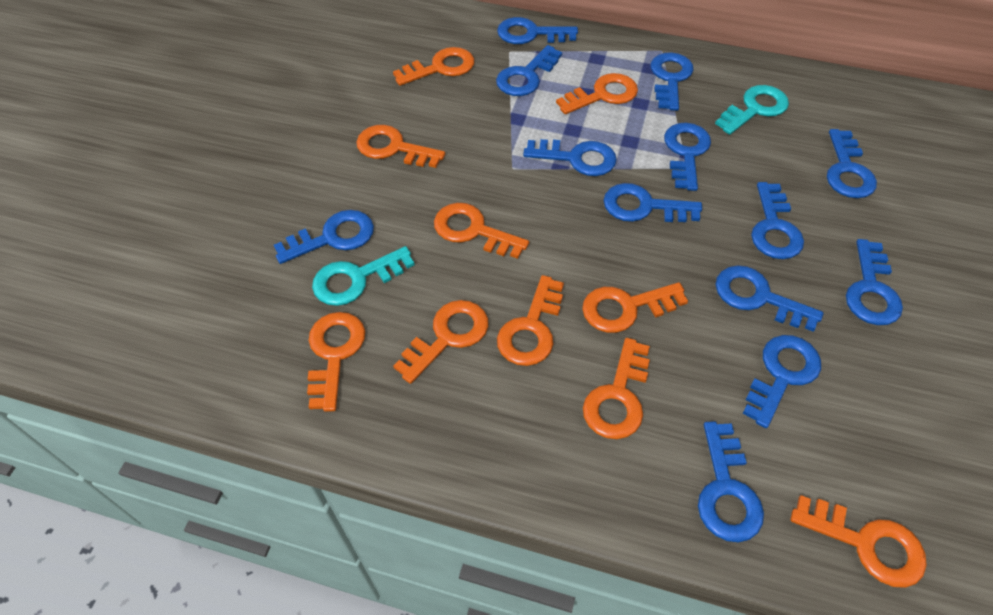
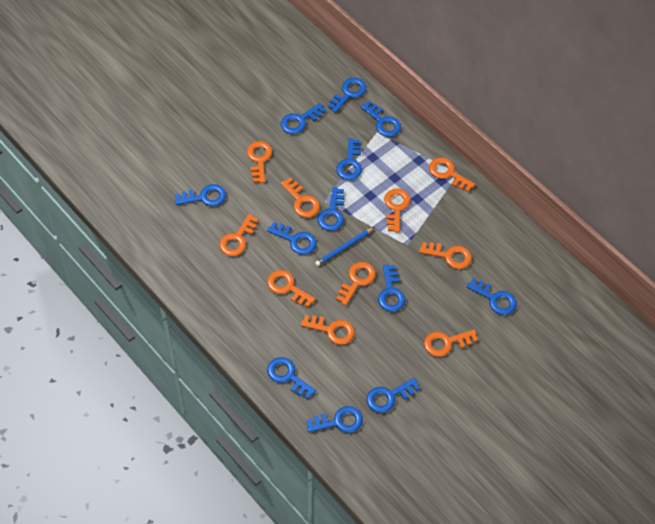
blue key: 13 -> 12
blue pencil: 0 -> 1
turquoise key: 2 -> 0

